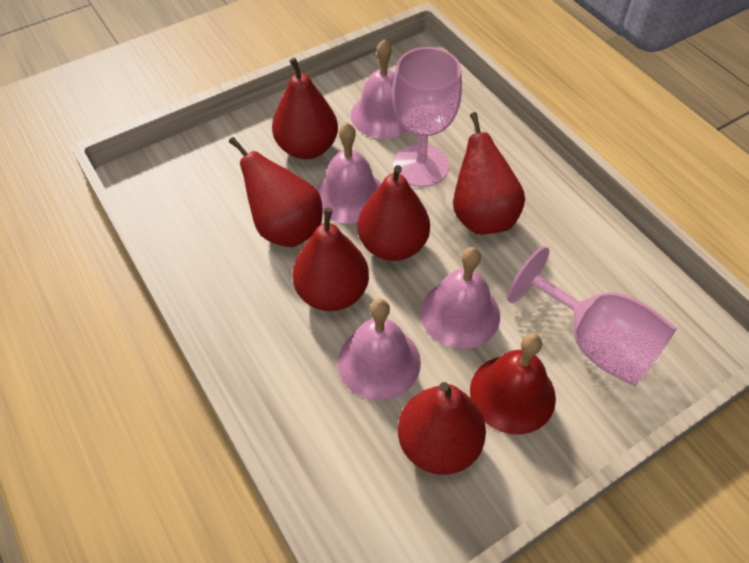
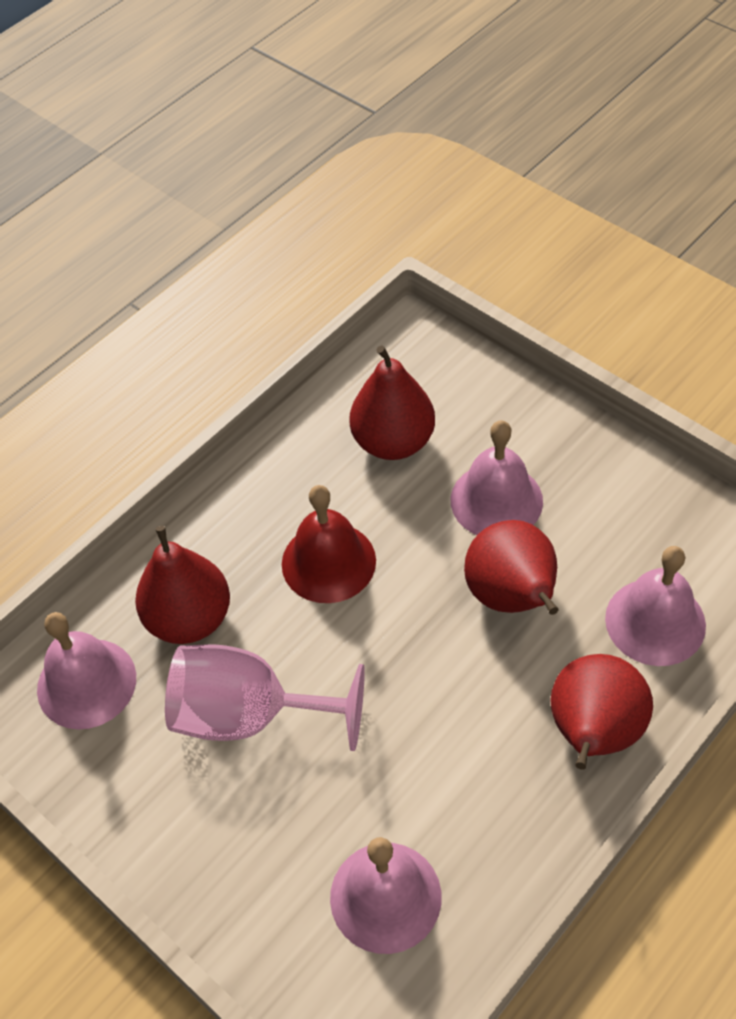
pink goblet: 2 -> 1
red pear: 6 -> 4

